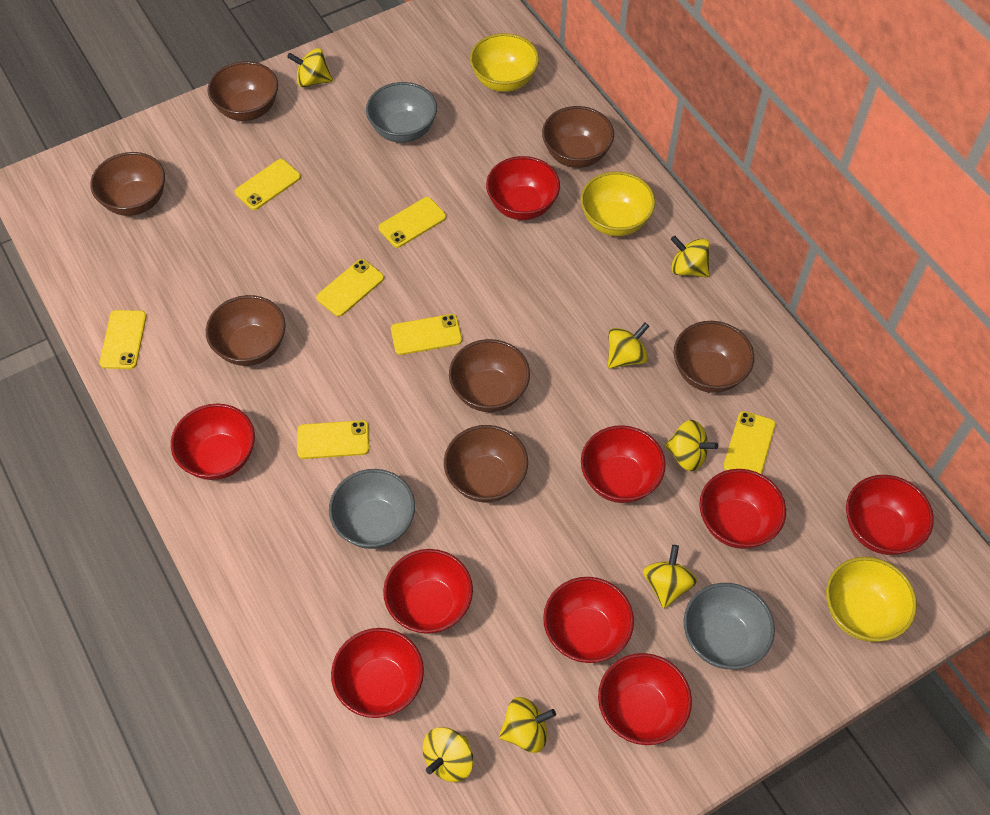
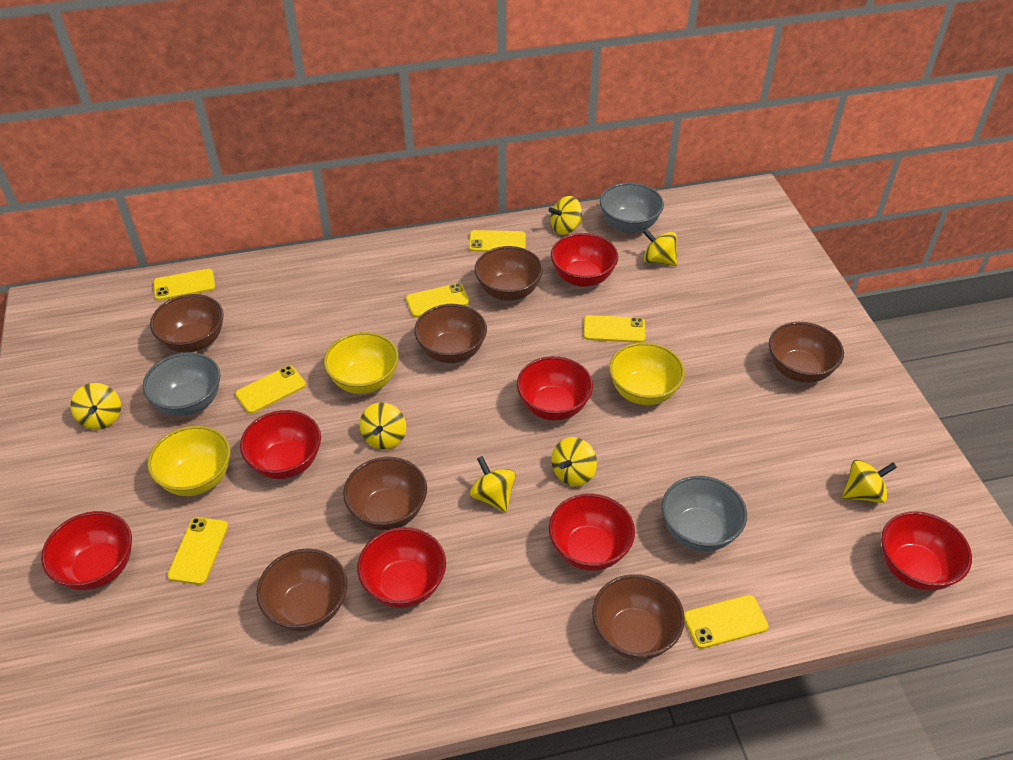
red bowl: 9 -> 7

